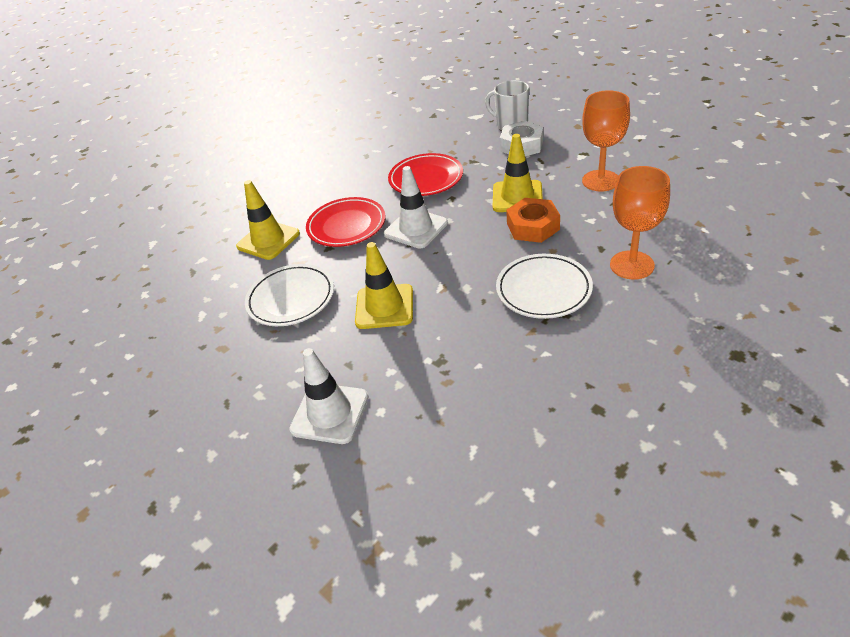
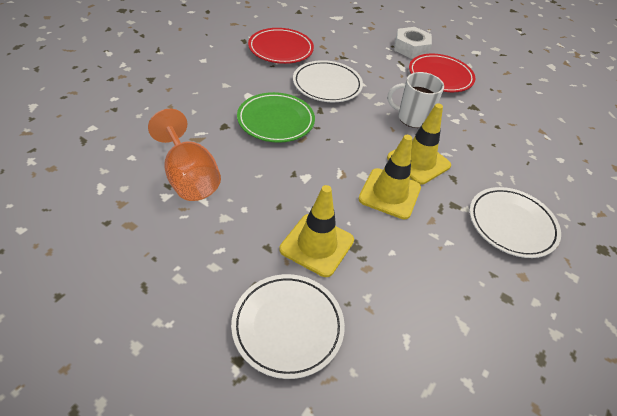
green plate: 0 -> 1
orange goblet: 2 -> 1
orange nut: 1 -> 0
white plate: 2 -> 3
white traffic cone: 2 -> 0

